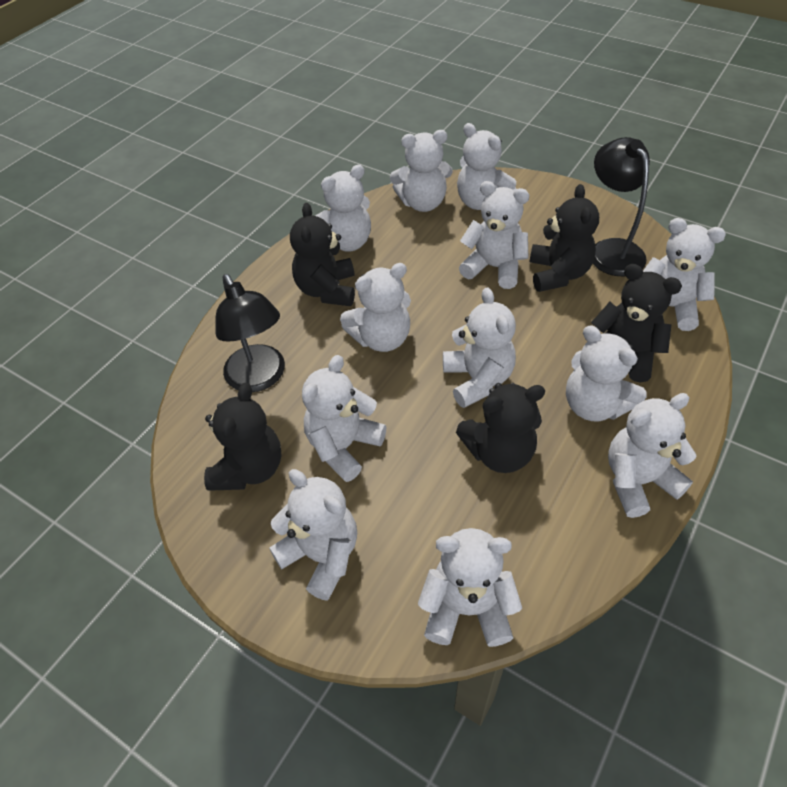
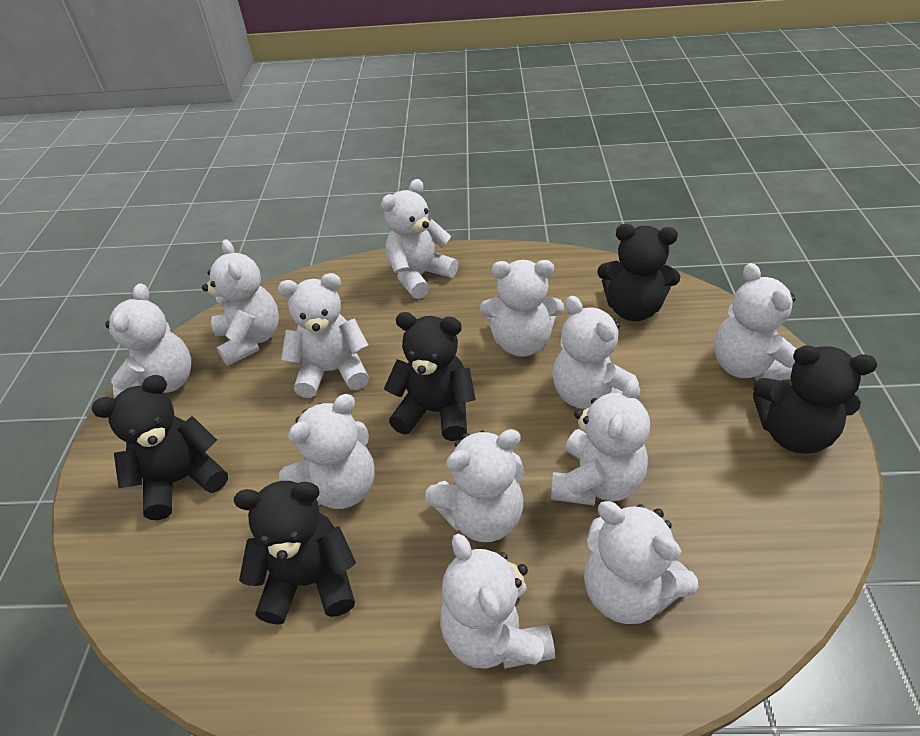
black lamp: 2 -> 0

